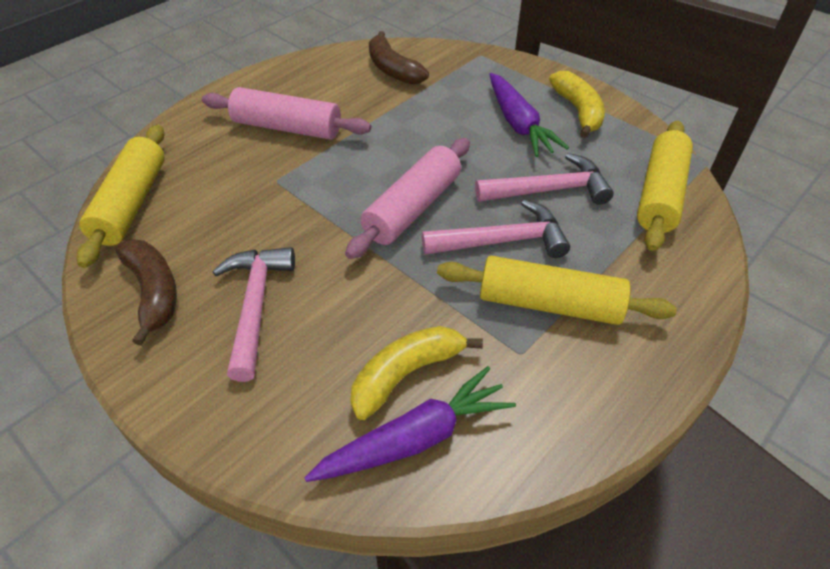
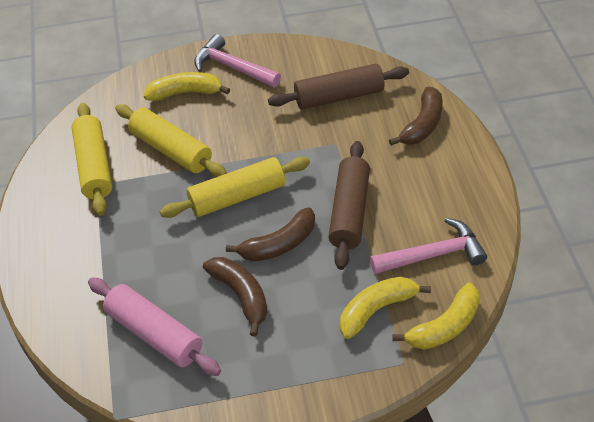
brown banana: 2 -> 3
brown rolling pin: 0 -> 2
pink hammer: 3 -> 2
pink rolling pin: 2 -> 1
purple carrot: 2 -> 0
yellow banana: 2 -> 3

